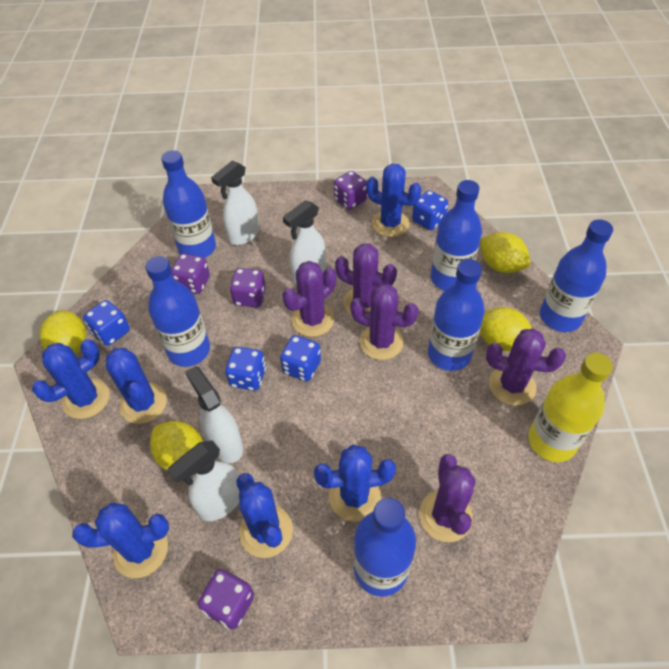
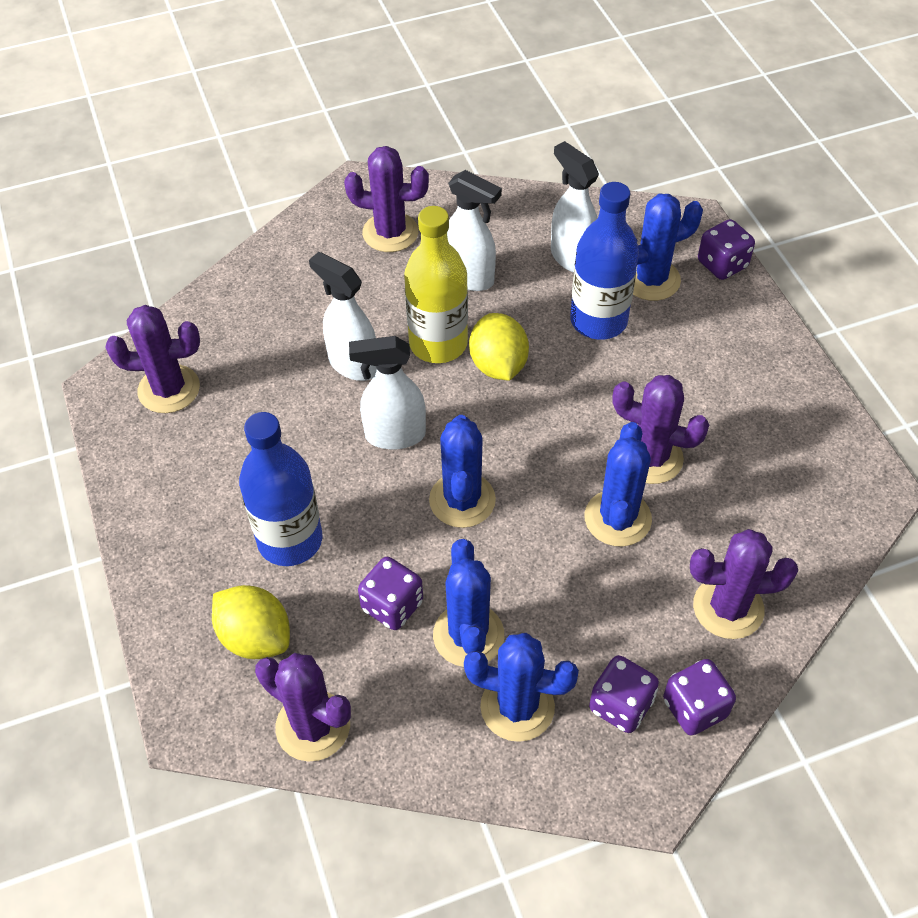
blue bottle: 6 -> 2
blue cactus: 6 -> 5
blue dice: 4 -> 0
yellow lemon: 4 -> 2

